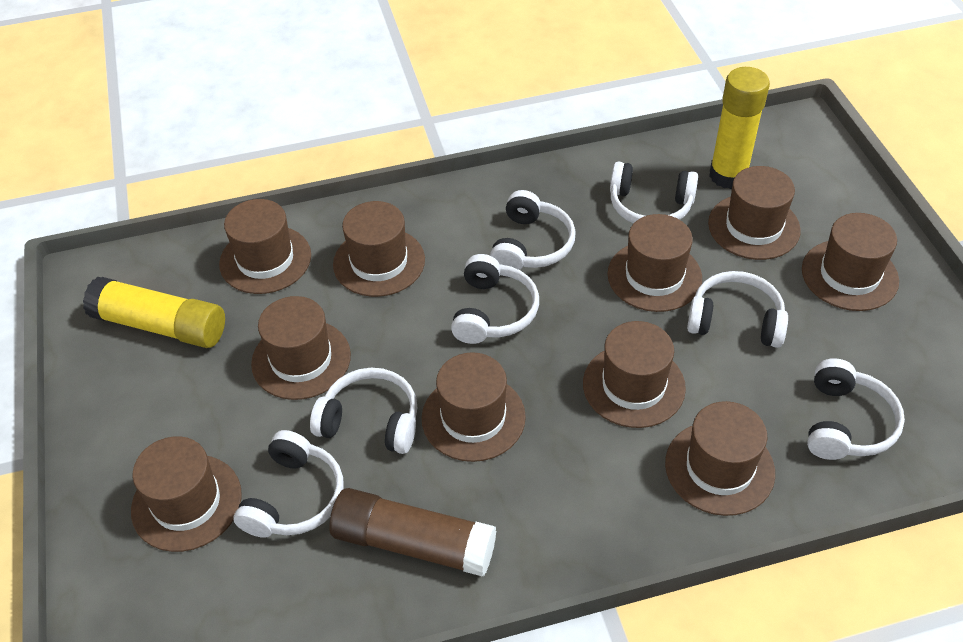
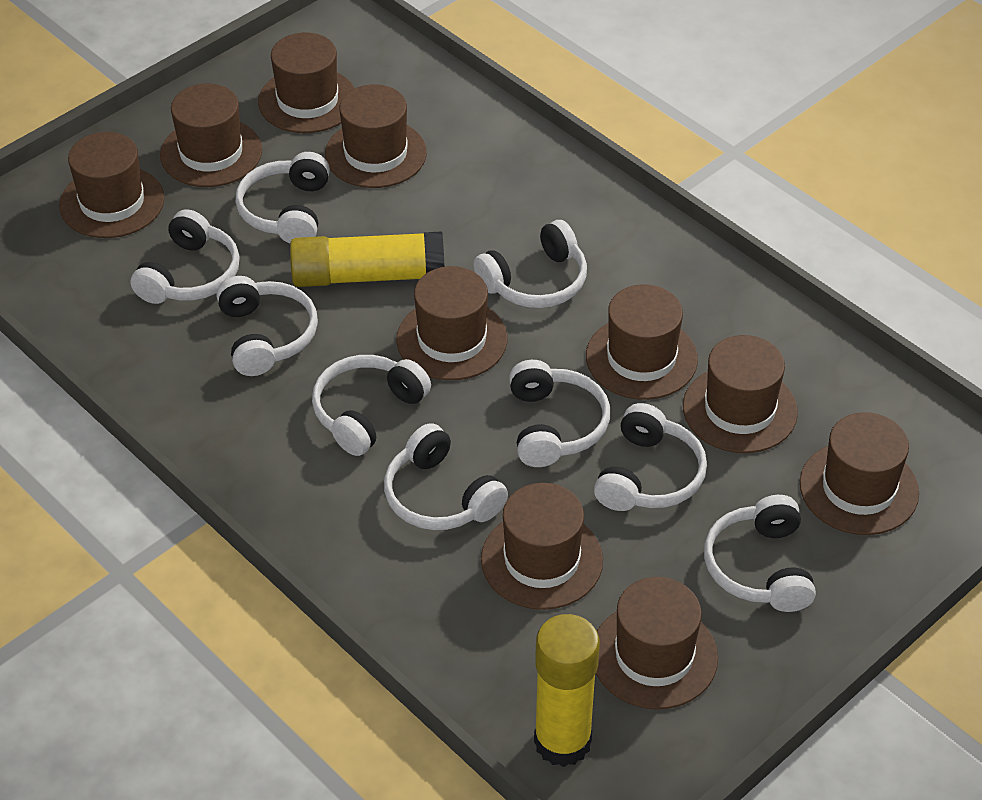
brown glue stick: 1 -> 0
white headphones: 7 -> 9

